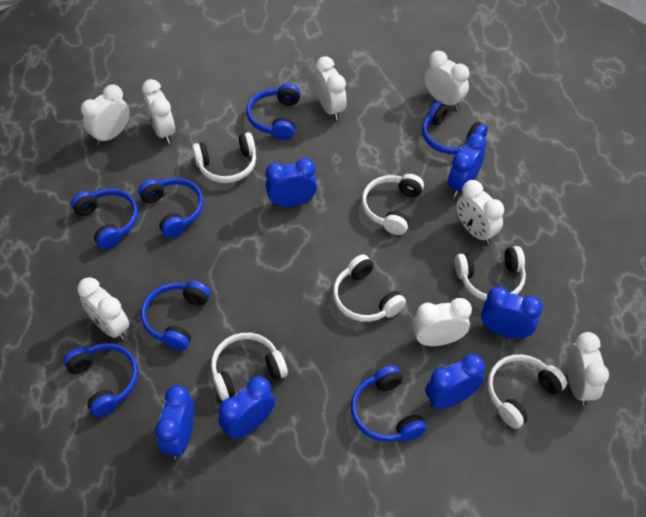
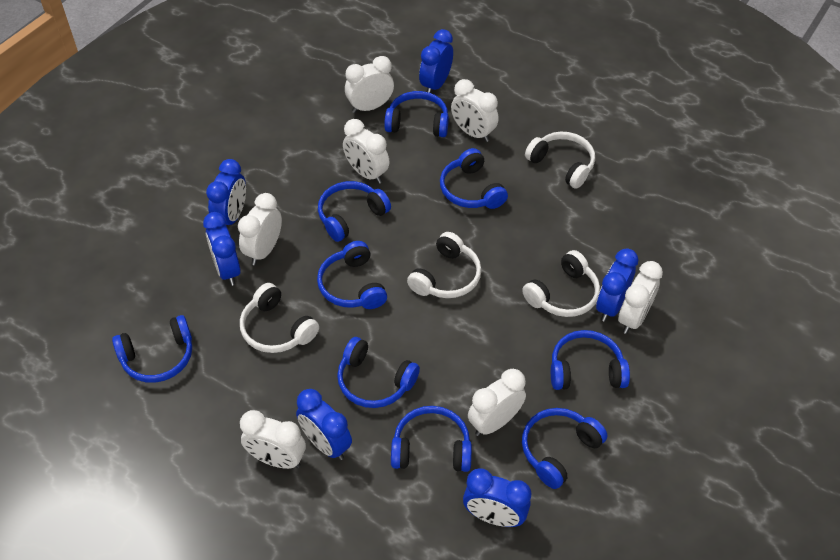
blue headphones: 7 -> 9
white clock: 8 -> 7
white headphones: 6 -> 4

